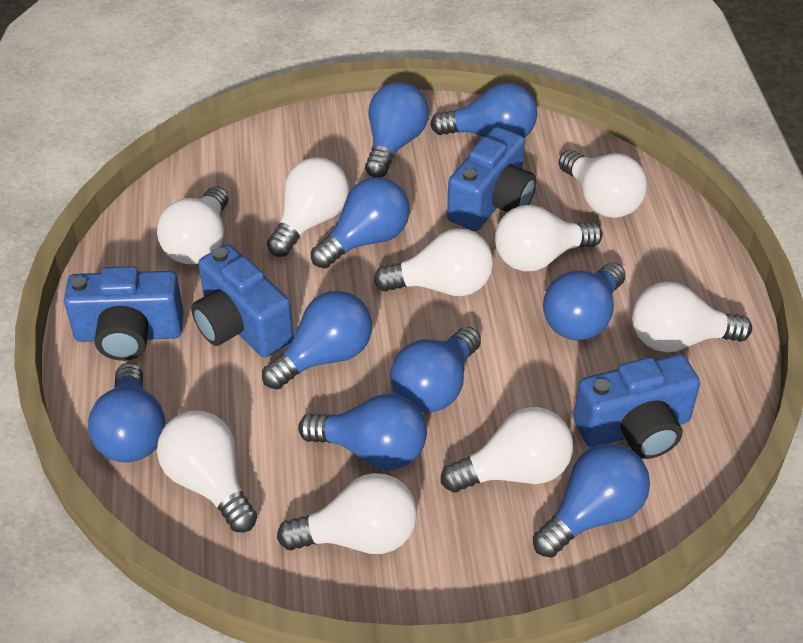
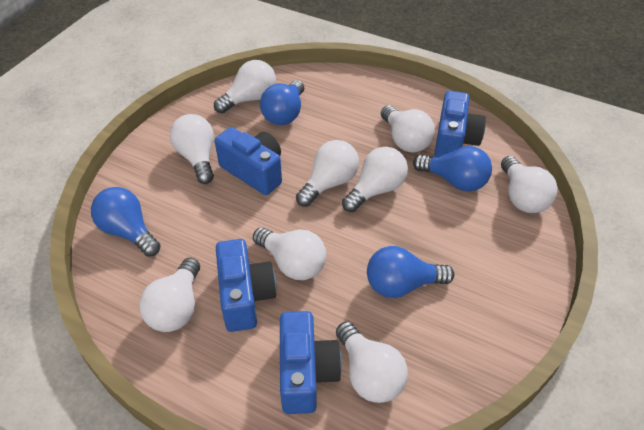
blue light bulb: 9 -> 4

